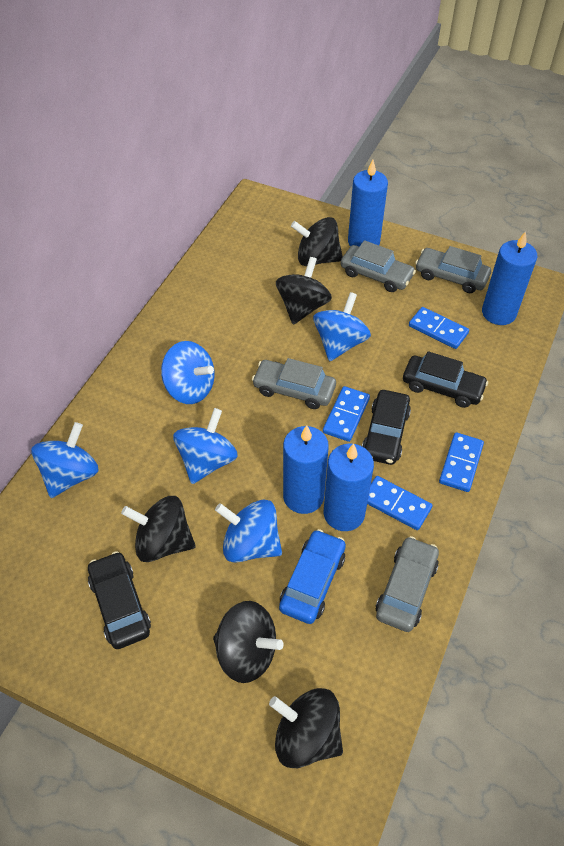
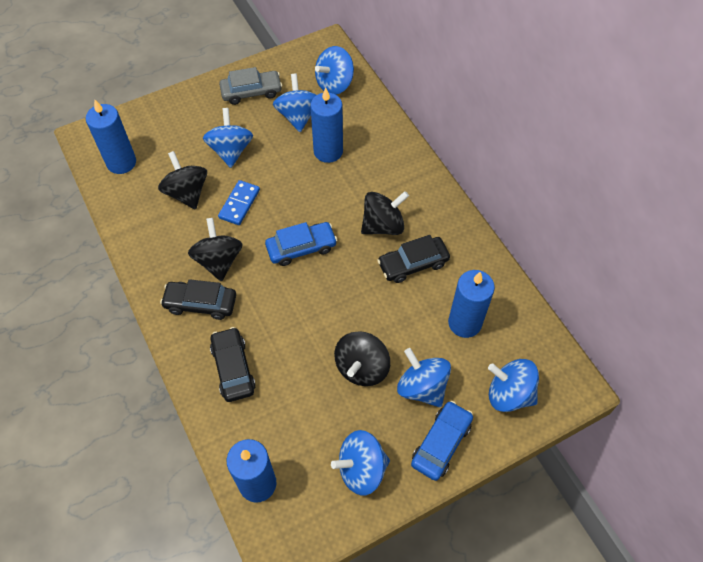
black spinning top: 5 -> 4
blue car: 1 -> 2
blue domino: 4 -> 1
blue spinning top: 5 -> 6
grey car: 4 -> 1

